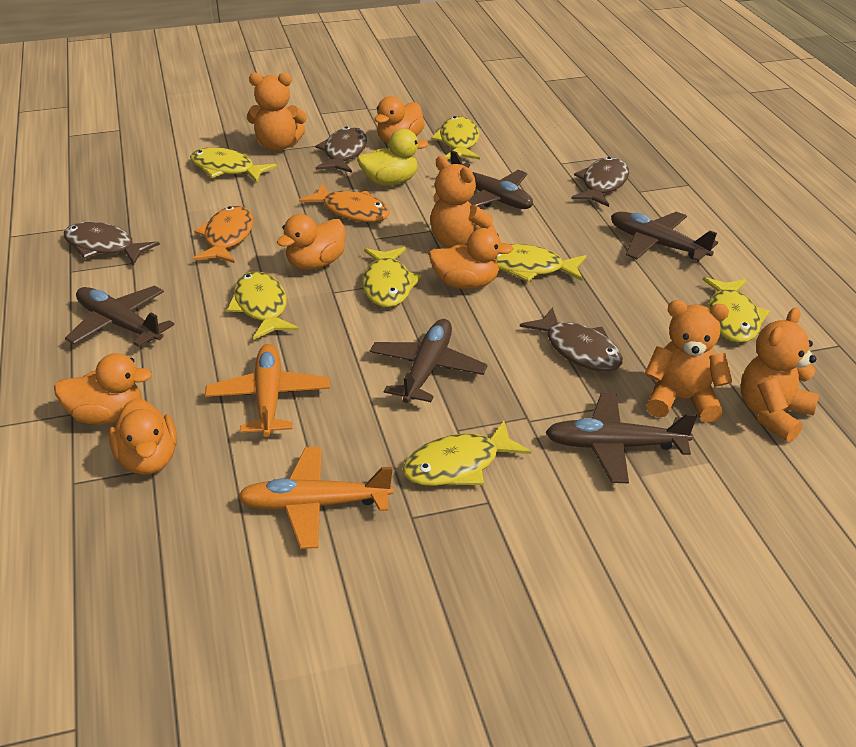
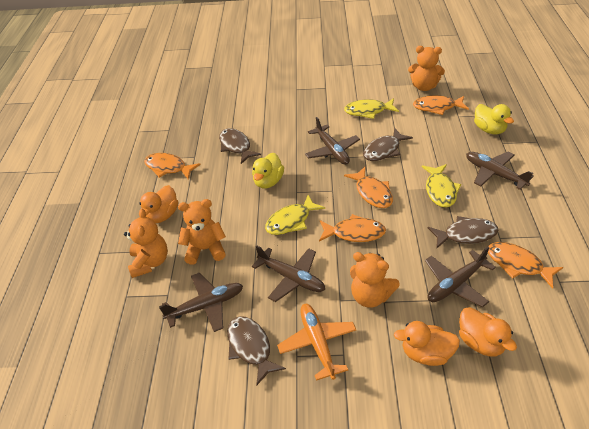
orange duck: 5 -> 3
orange fish: 2 -> 5
orange plane: 2 -> 1
yellow duck: 1 -> 2
yellow fish: 7 -> 3

